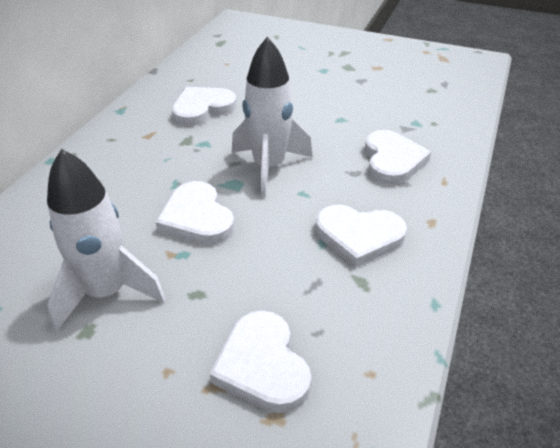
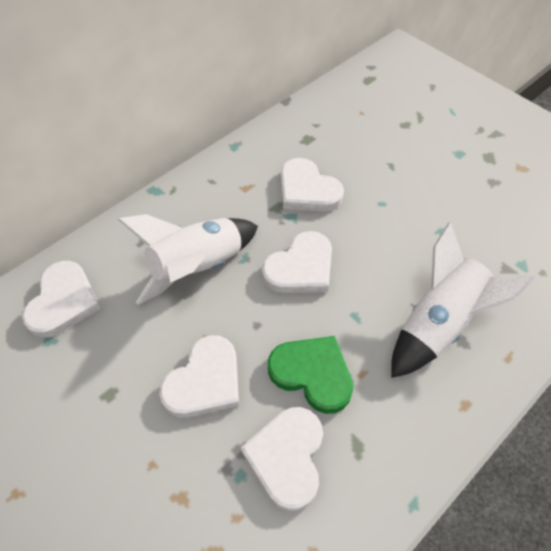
green heart: 0 -> 1

